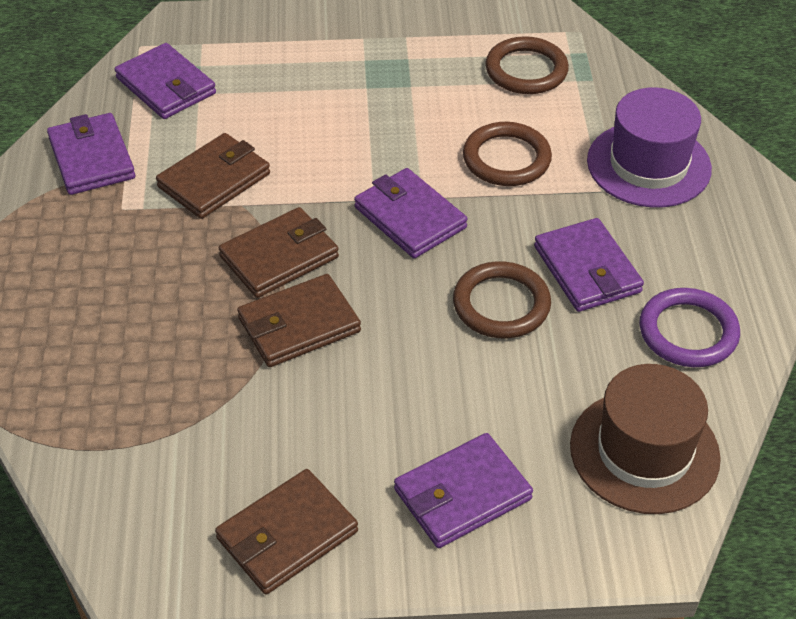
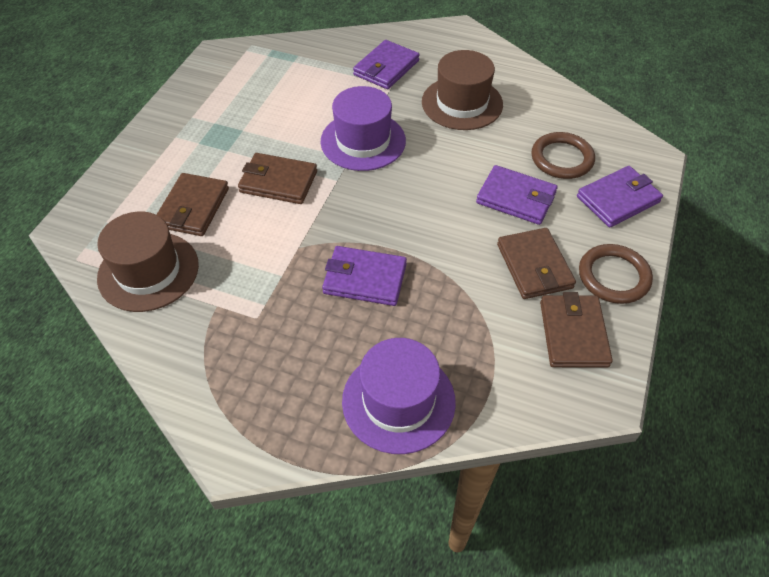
brown hat: 1 -> 2
brown ring: 3 -> 2
purple hat: 1 -> 2
purple ring: 1 -> 0
purple wallet: 5 -> 4

